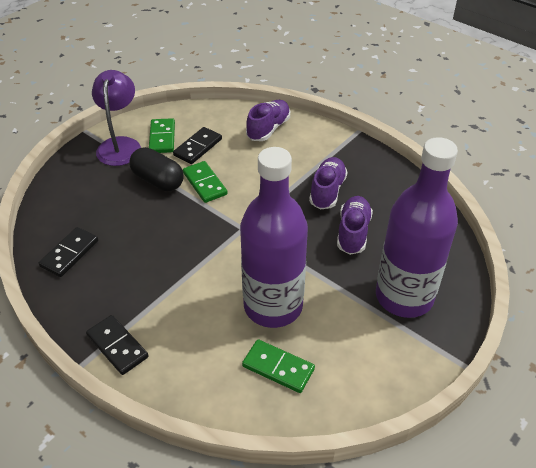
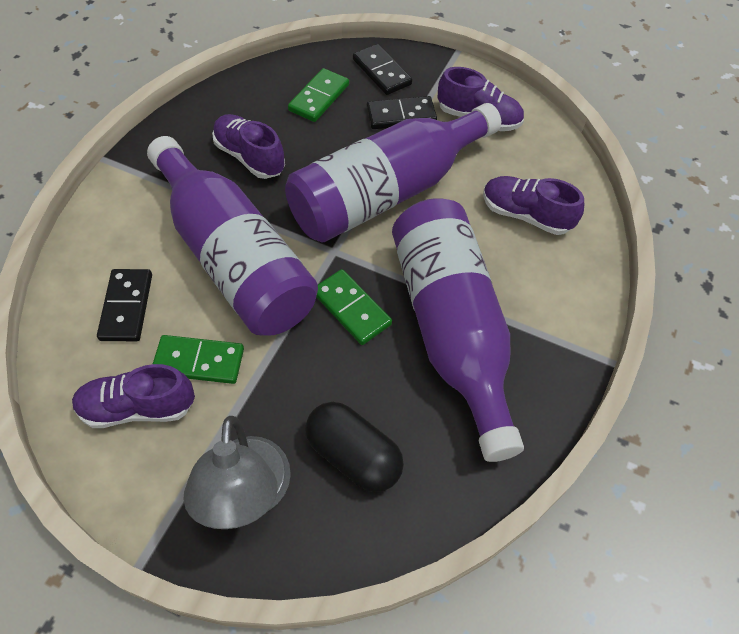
grey lamp: 0 -> 1
purple bottle: 2 -> 3
purple lamp: 1 -> 0
purple shoe: 3 -> 4

